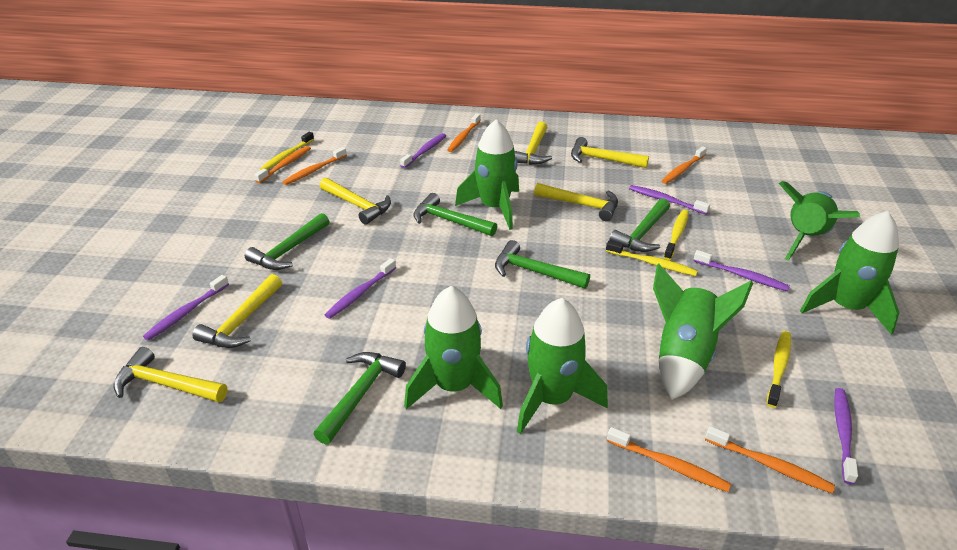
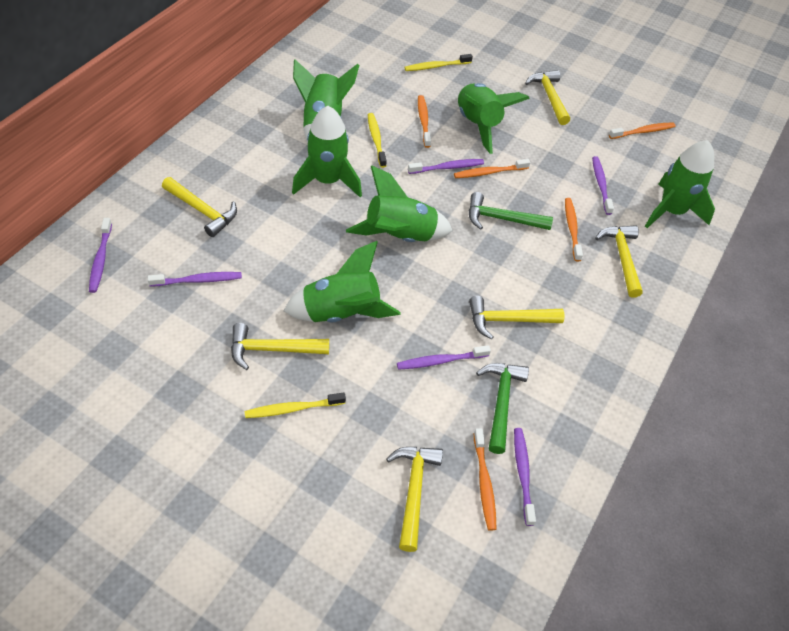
green hammer: 5 -> 2
orange toothbrush: 6 -> 5
yellow toothbrush: 4 -> 3

